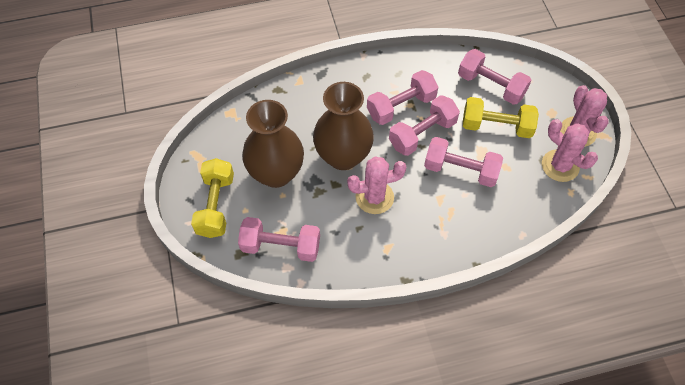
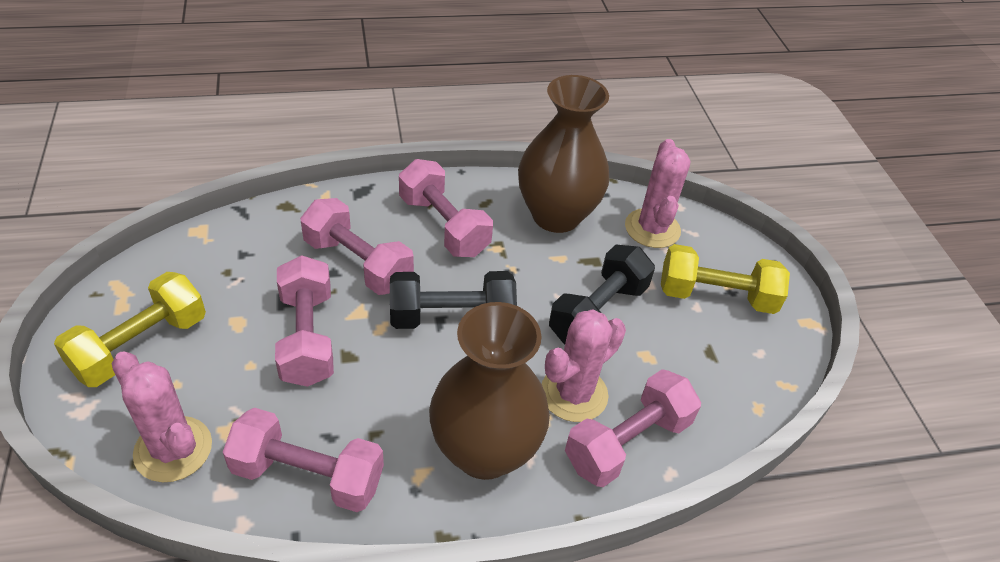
black dumbbell: 0 -> 2

